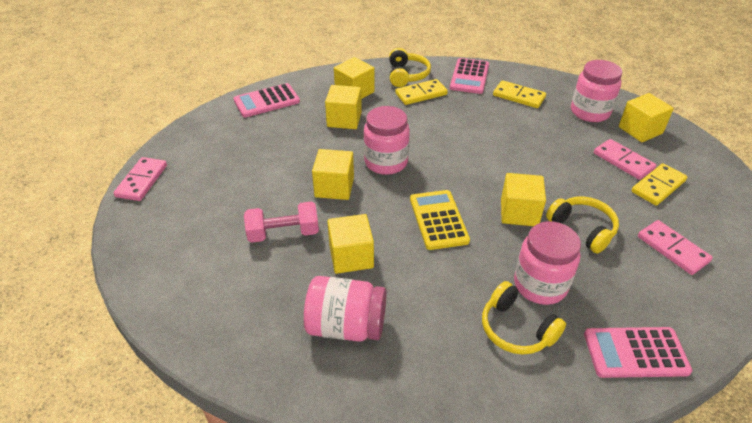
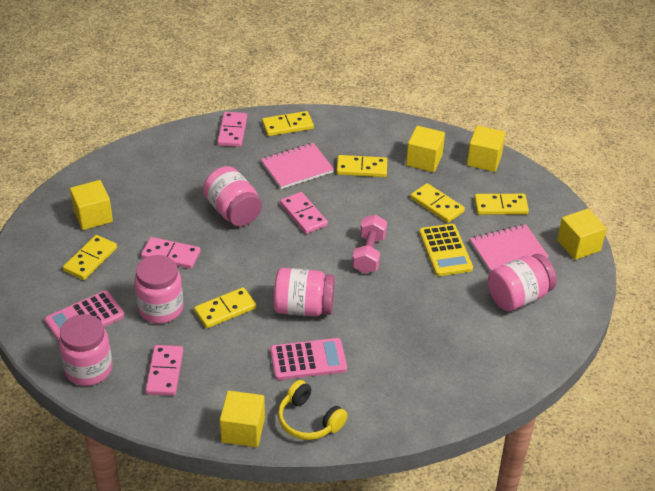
pink calculator: 3 -> 2
pink domino: 3 -> 4
pink jar: 4 -> 5
pink notebook: 0 -> 2
yellow cube: 6 -> 5
yellow domino: 3 -> 6
yellow headphones: 3 -> 1

